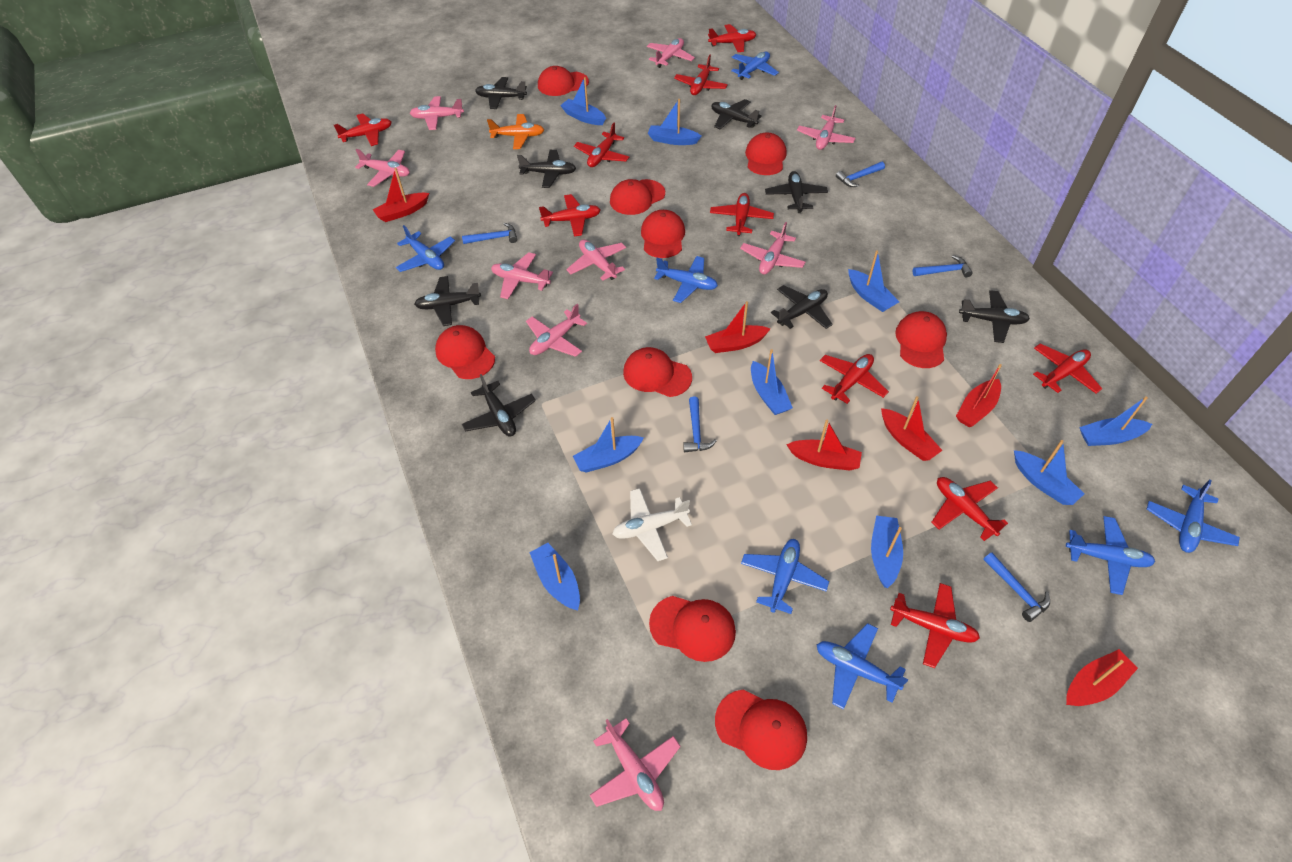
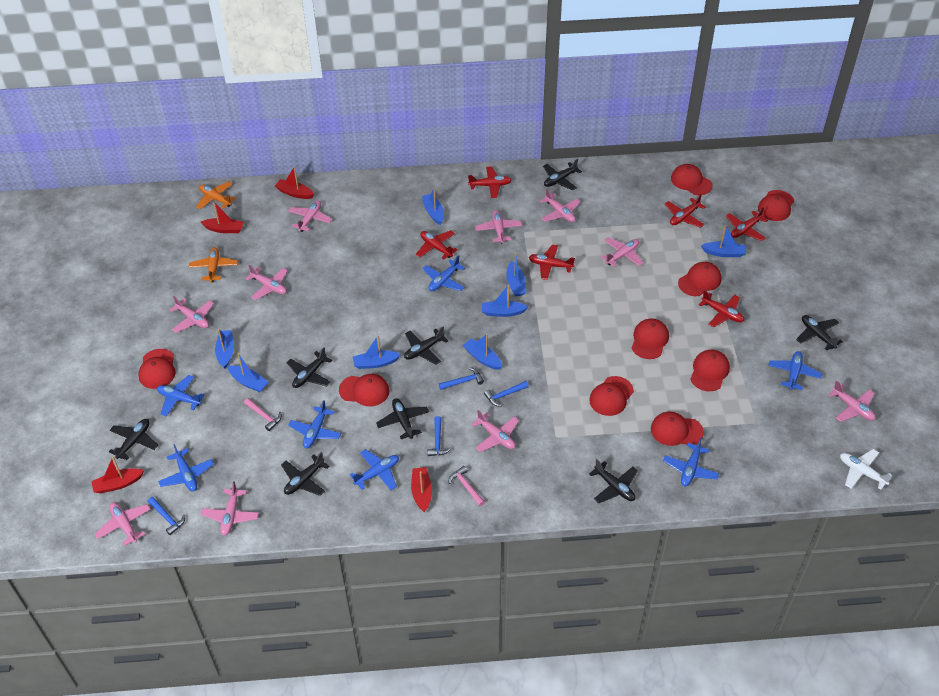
blue boat: 9 -> 8
blue hammer: 5 -> 4
orange plane: 1 -> 2
pink hammer: 0 -> 2
pink plane: 9 -> 10
red boat: 6 -> 4
red plane: 10 -> 6

